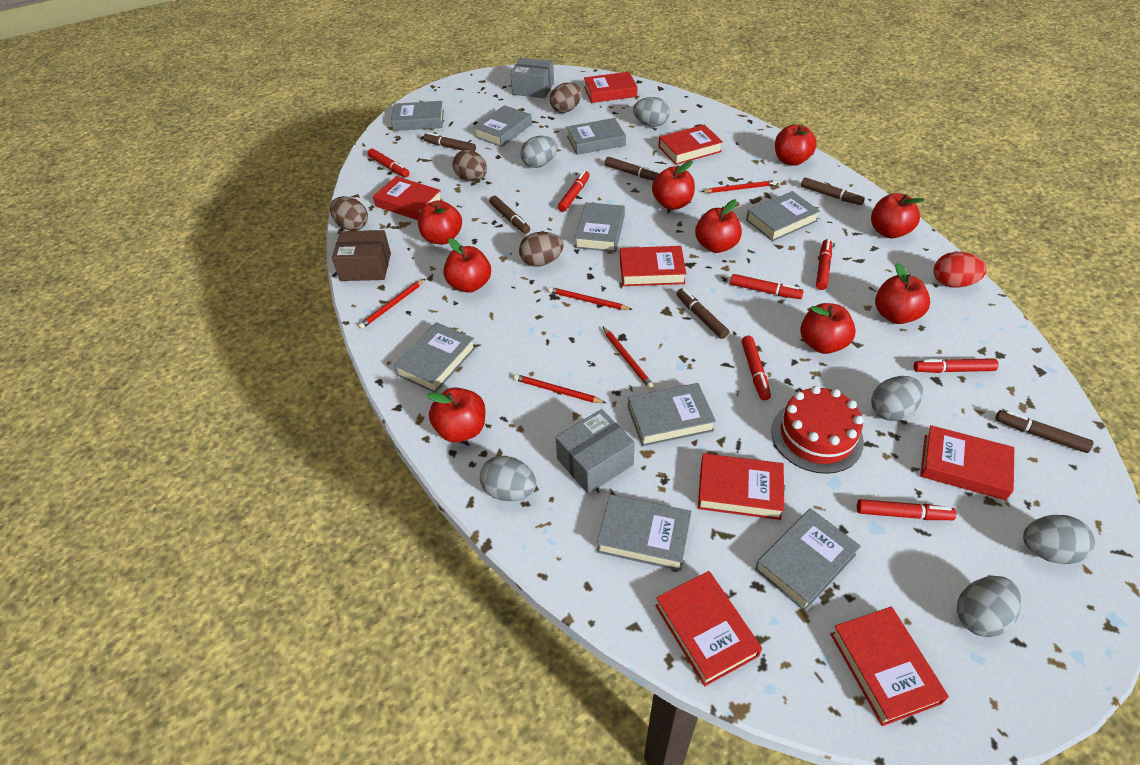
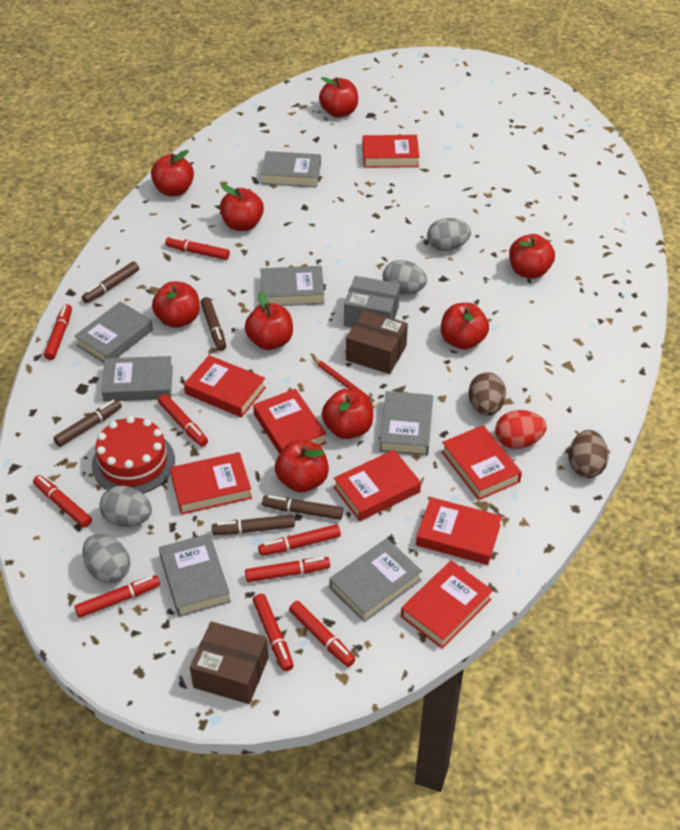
brown box: 1 -> 2
brown egg: 4 -> 2
brown marker: 6 -> 5
grey book: 9 -> 7
grey box: 2 -> 1
grey egg: 6 -> 4
red marker: 7 -> 9
red pencil: 5 -> 1

